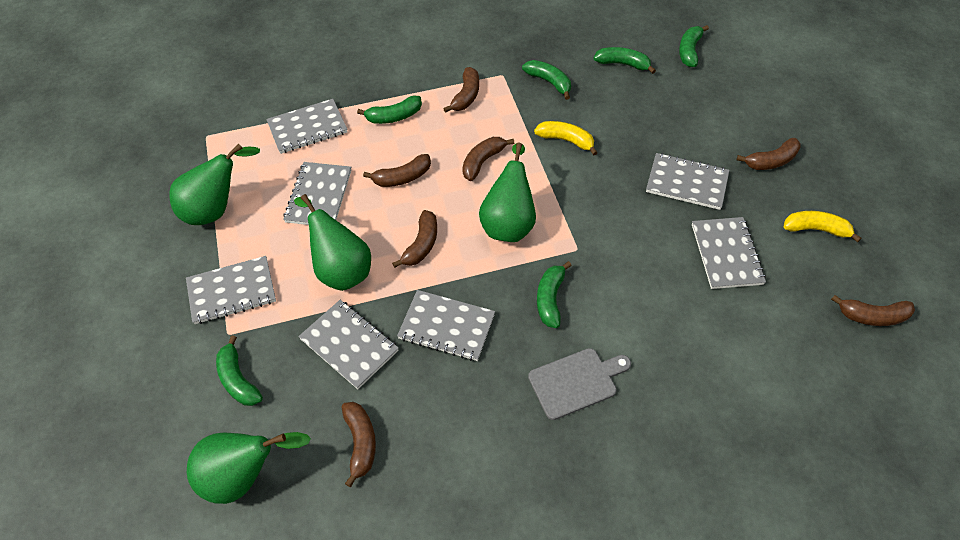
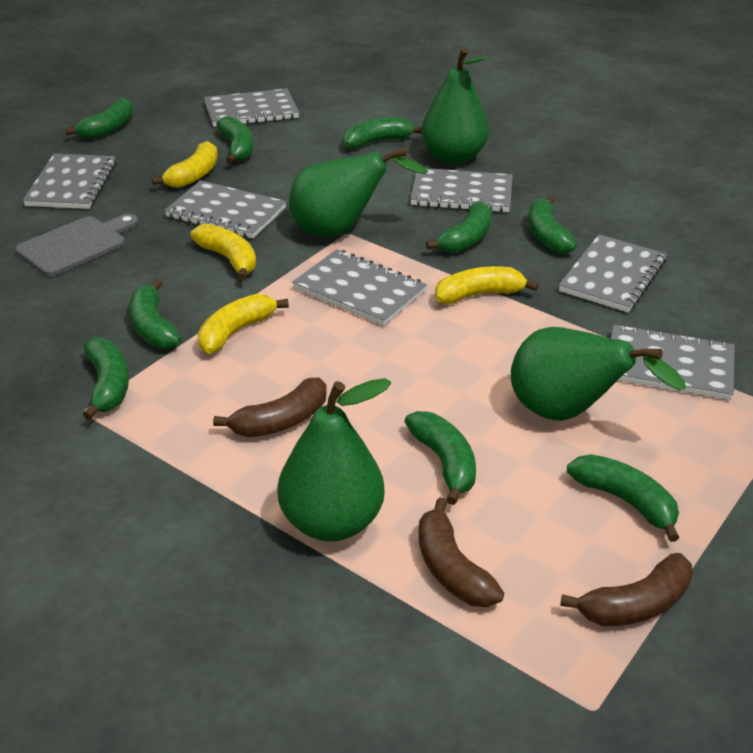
brown banana: 7 -> 3
green banana: 6 -> 9
yellow banana: 2 -> 4

